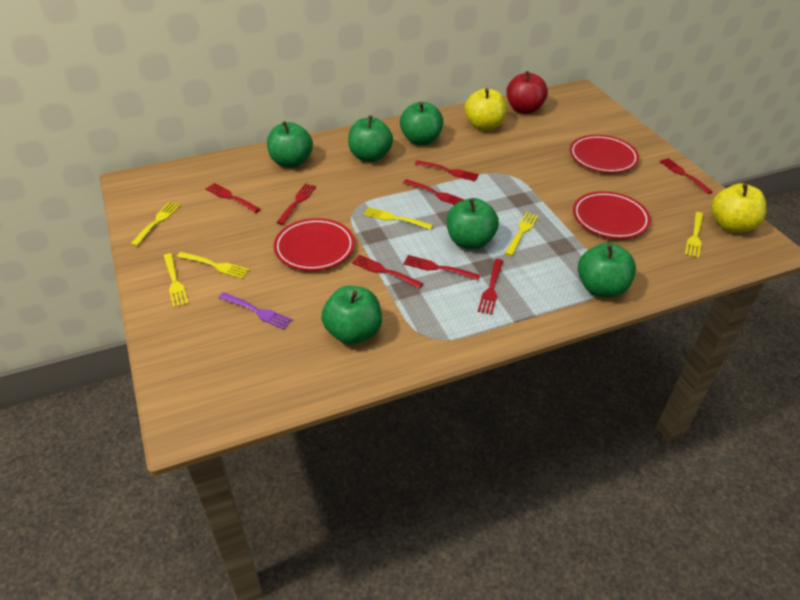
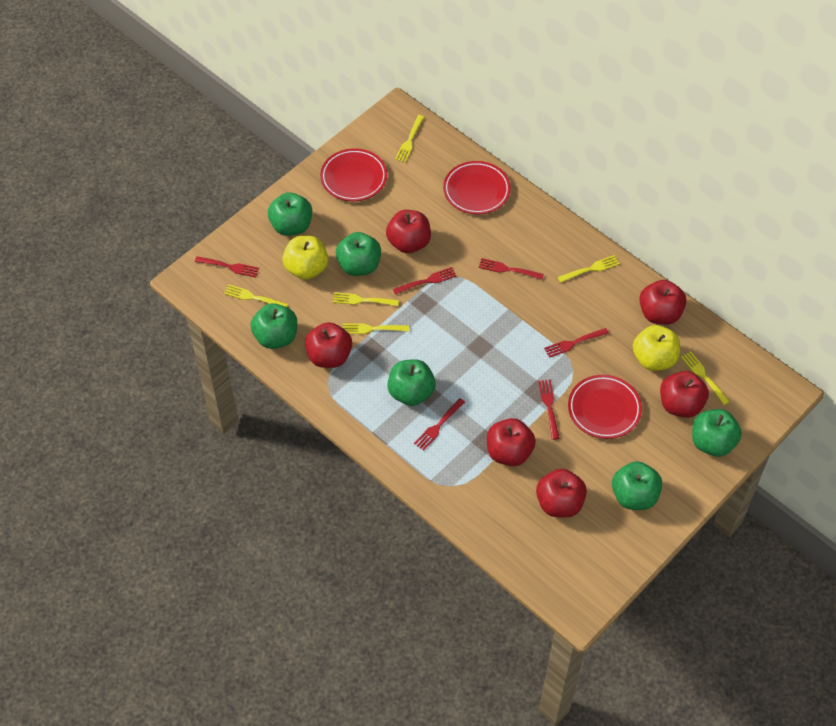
purple fork: 1 -> 0
red apple: 1 -> 6
red fork: 8 -> 6

